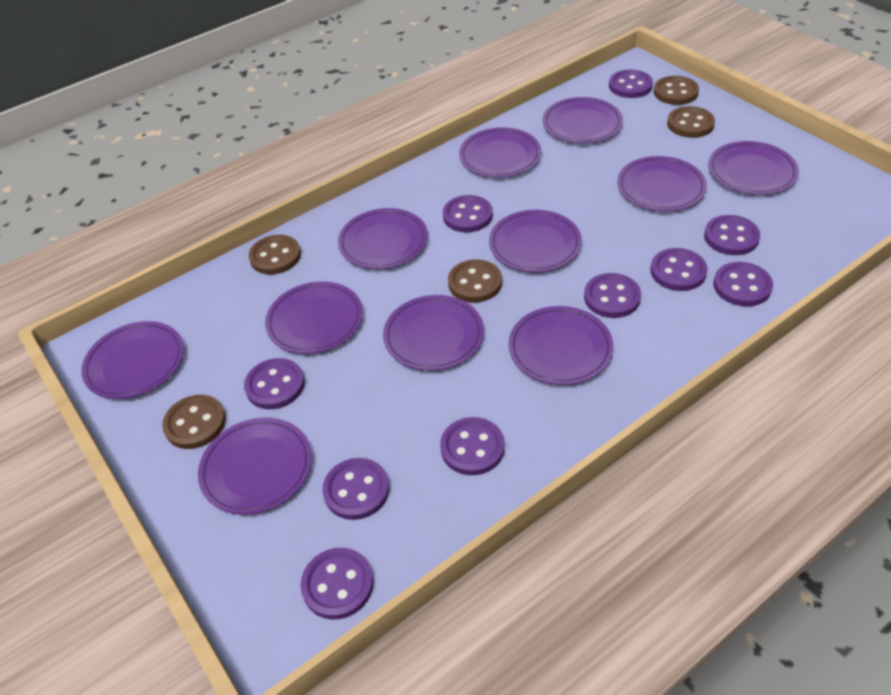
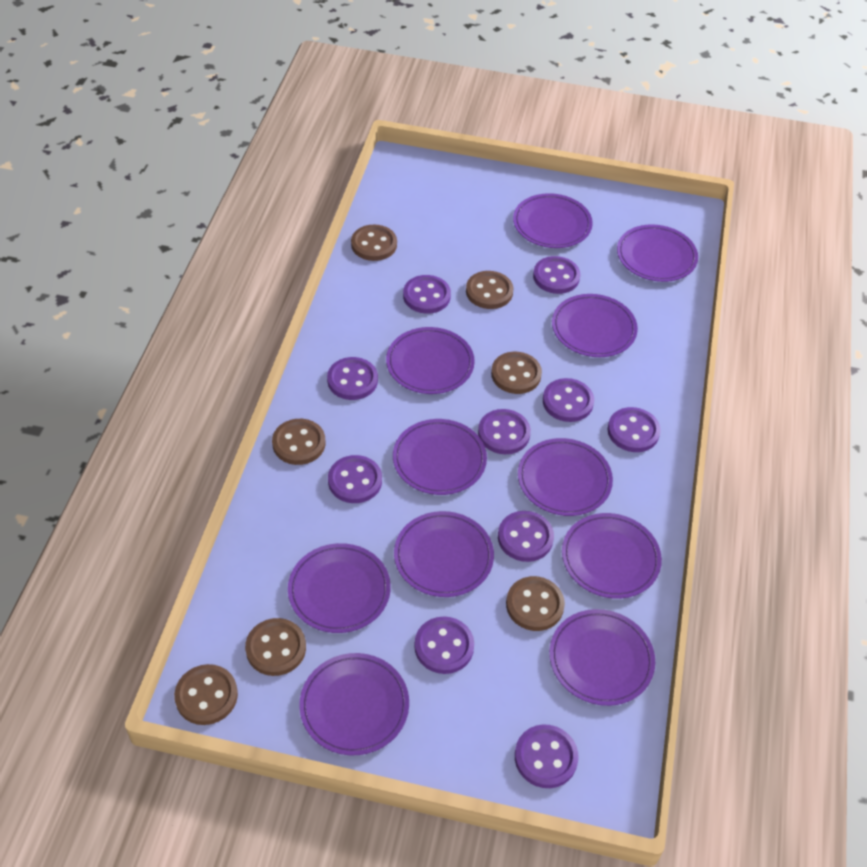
brown button: 5 -> 7

